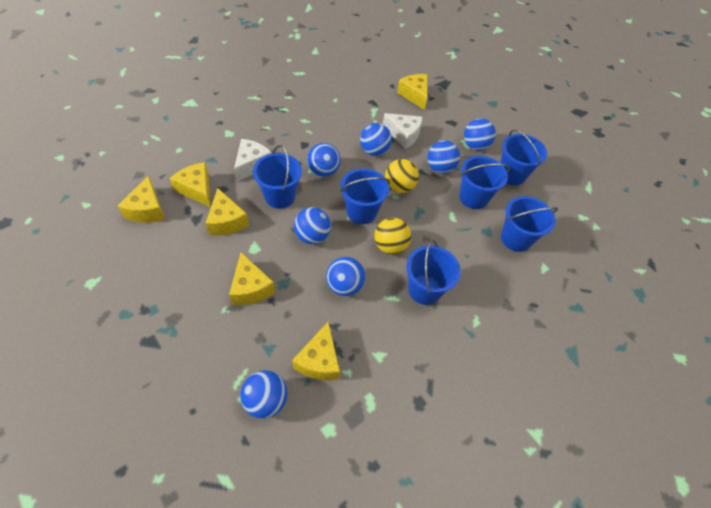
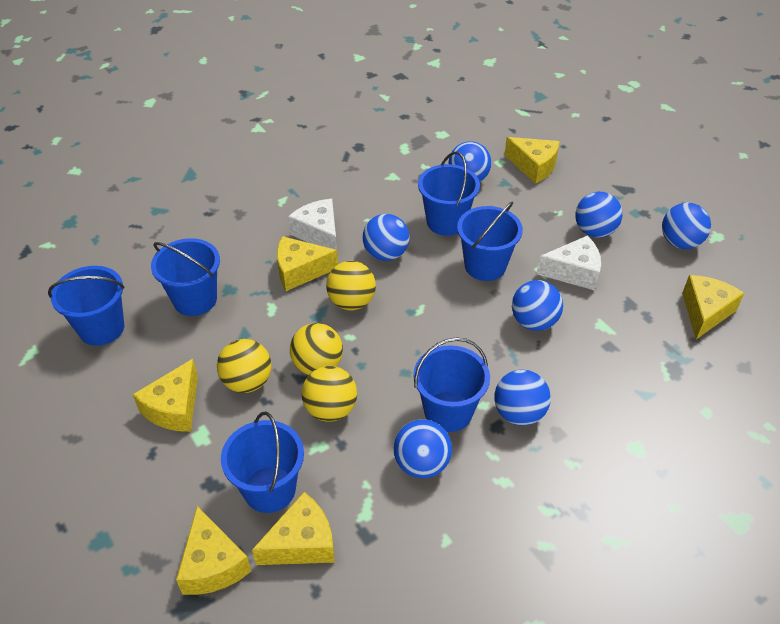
yellow ball: 2 -> 4

